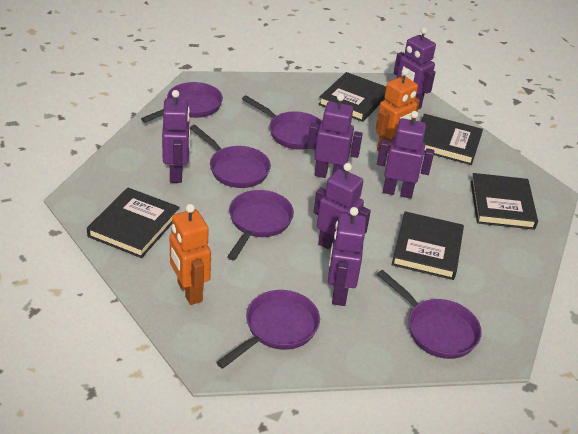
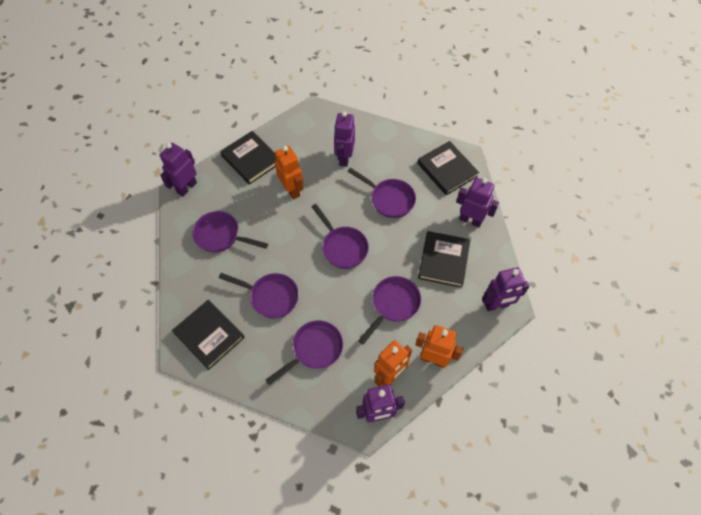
black book: 5 -> 4
orange robot: 2 -> 3
purple robot: 6 -> 5

